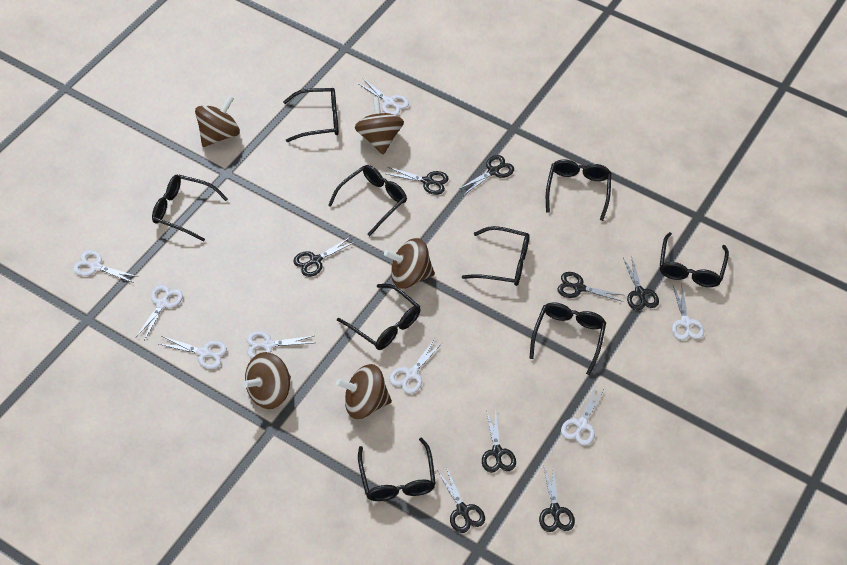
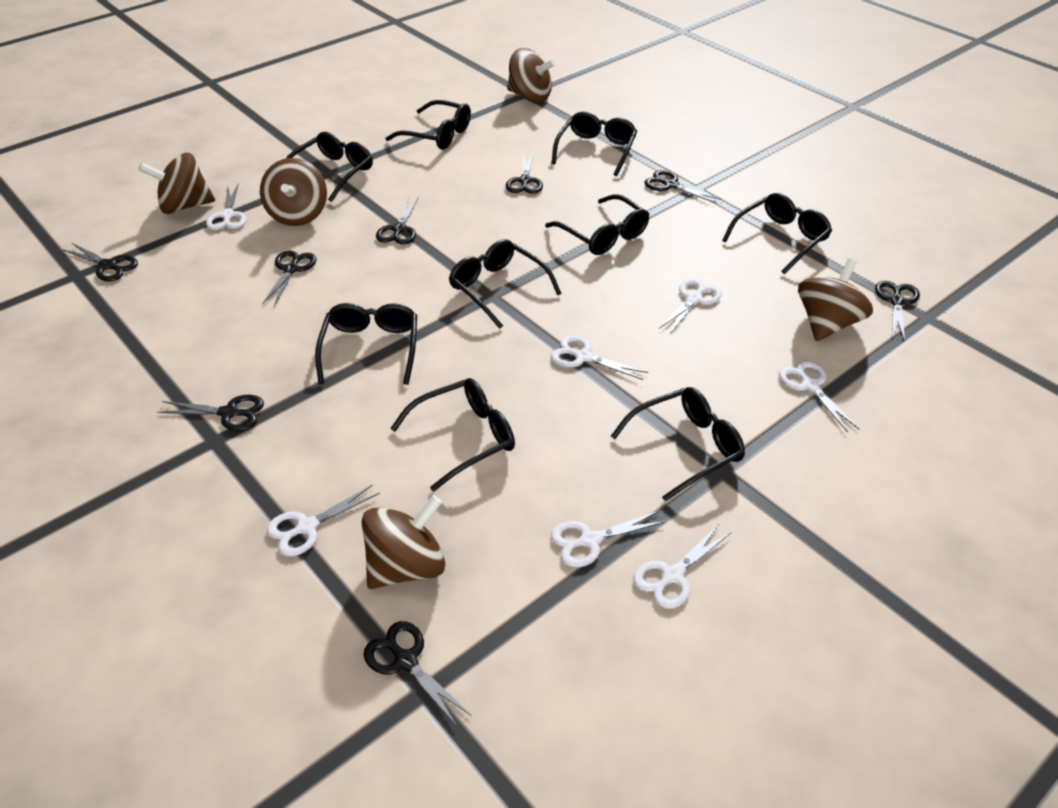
white scissors: 8 -> 7

